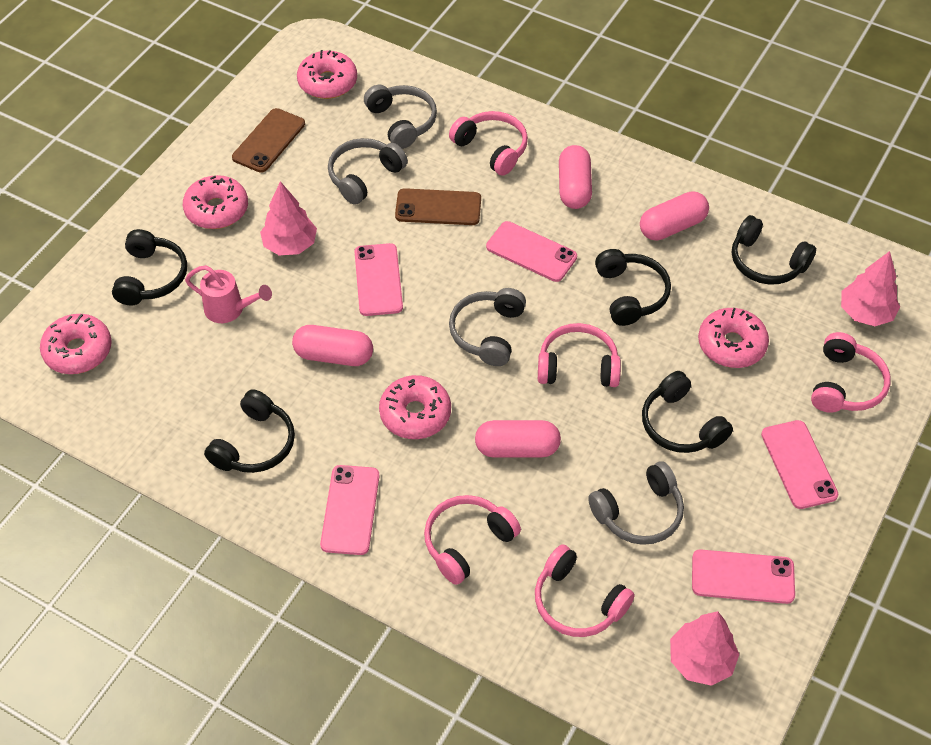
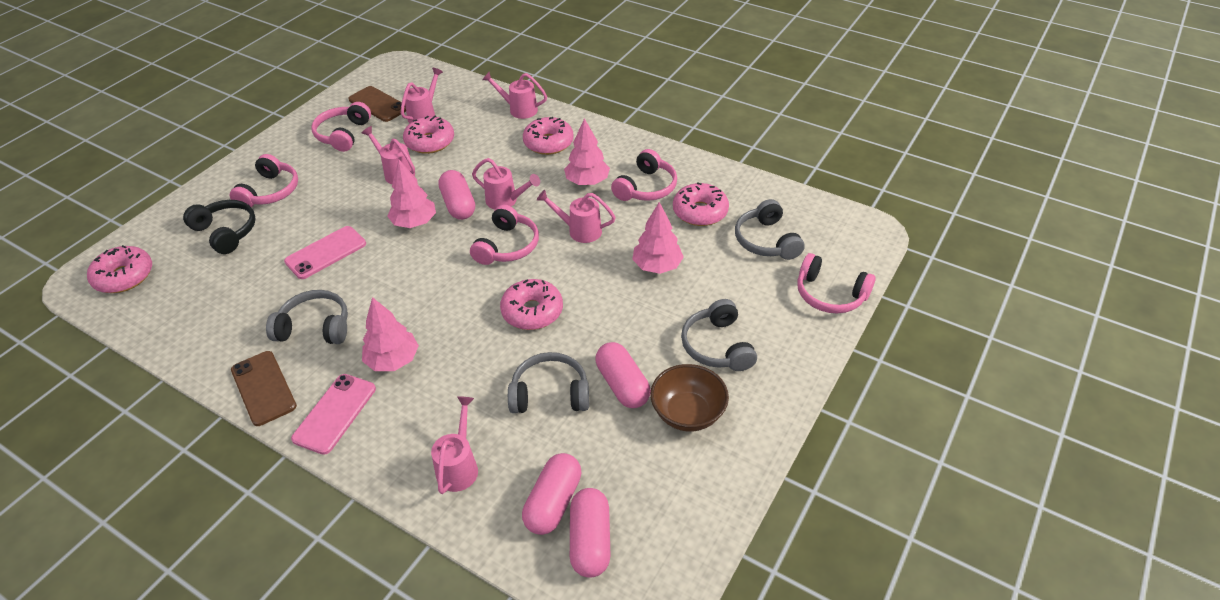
black headphones: 5 -> 1
brown bowl: 0 -> 1
pink phone: 5 -> 2
pink tree: 3 -> 4
pink watering can: 1 -> 6

